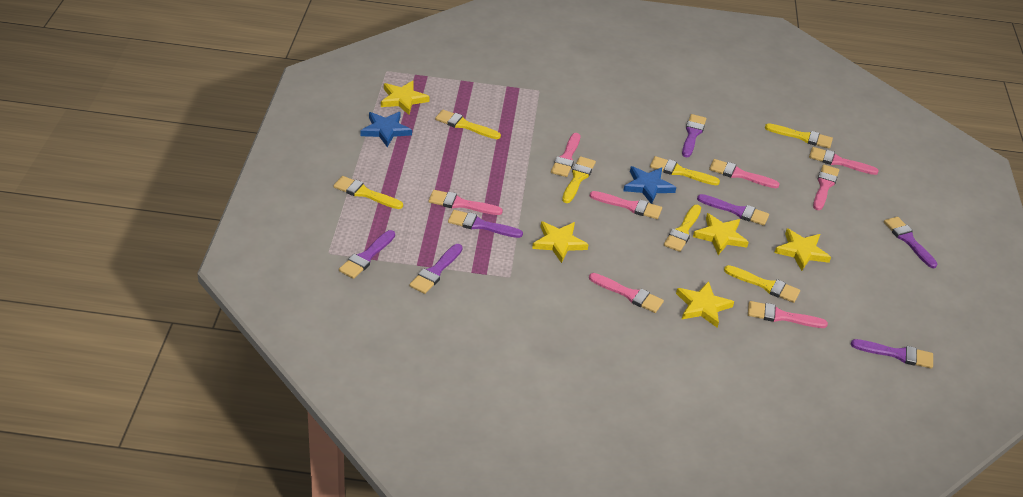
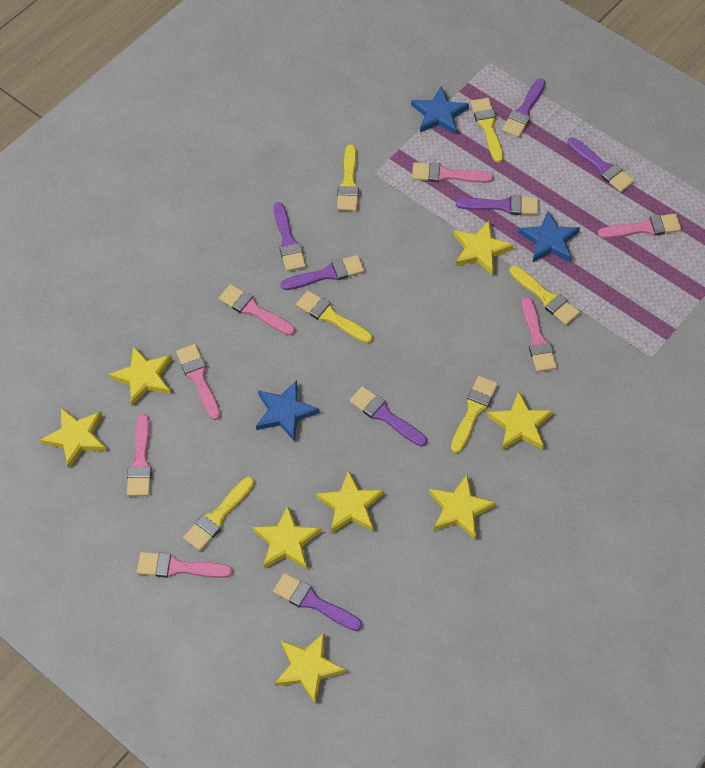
blue star: 2 -> 3
pink brush: 8 -> 7
yellow brush: 7 -> 6
yellow star: 5 -> 8

